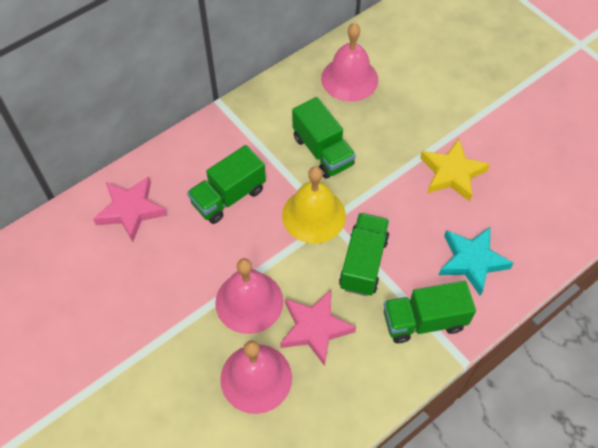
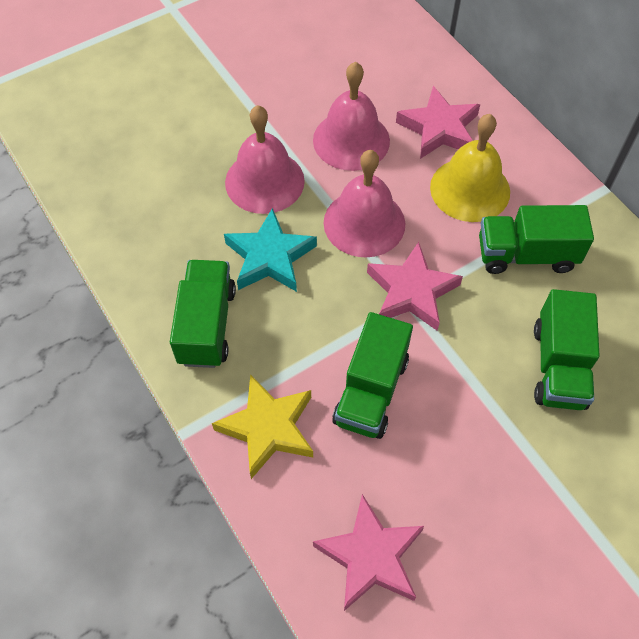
pink star: 2 -> 3

